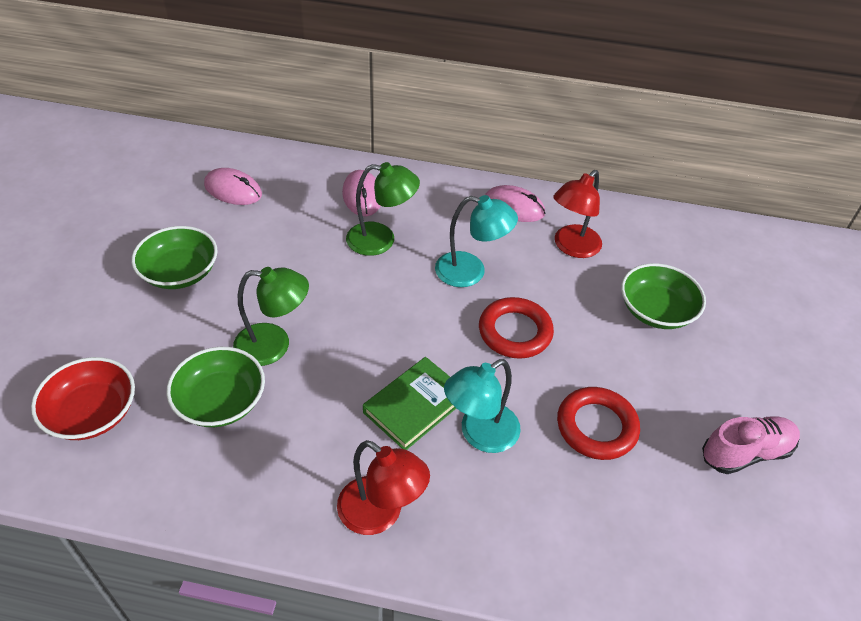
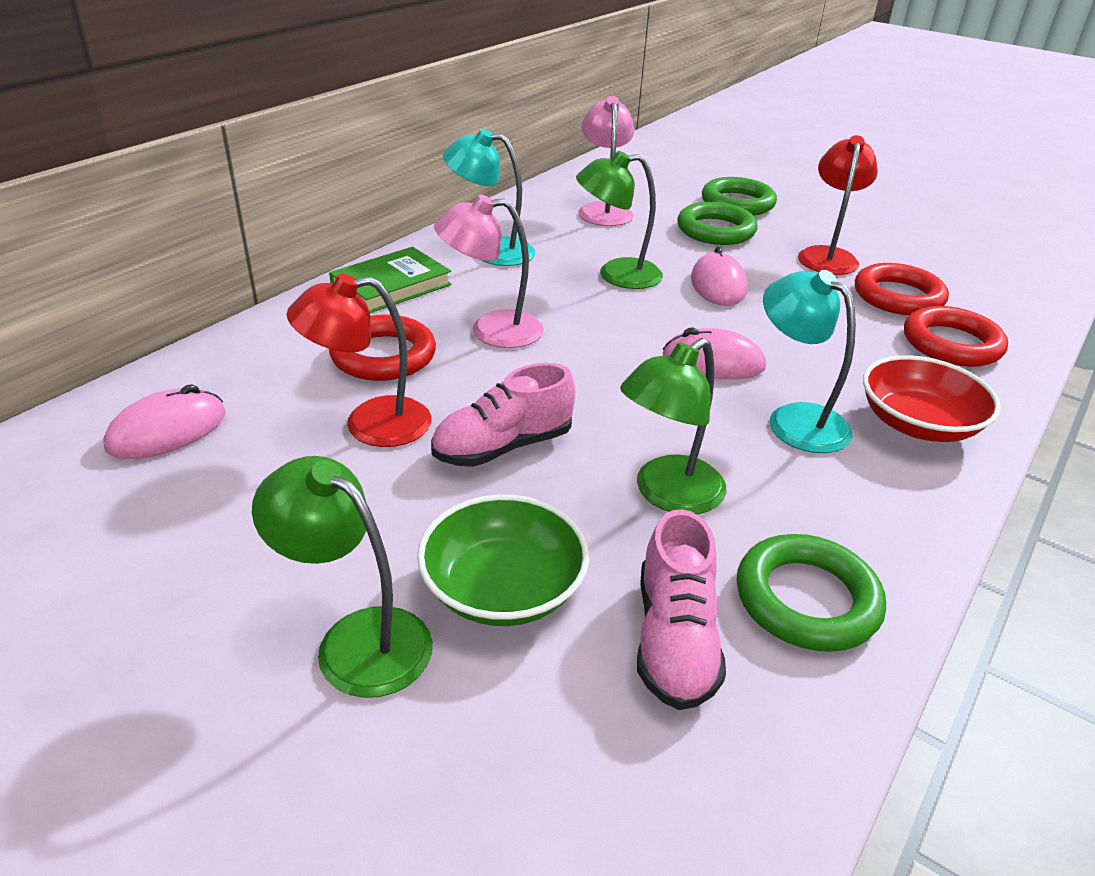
green bowl: 3 -> 1
green lamp: 2 -> 3
green ring: 0 -> 3
pink lamp: 0 -> 2
pink shoe: 1 -> 2
red ring: 2 -> 3

